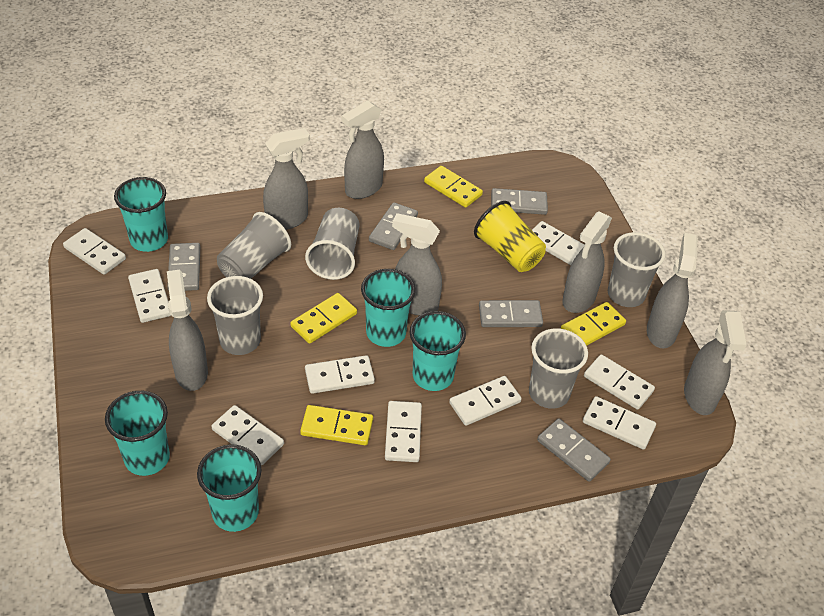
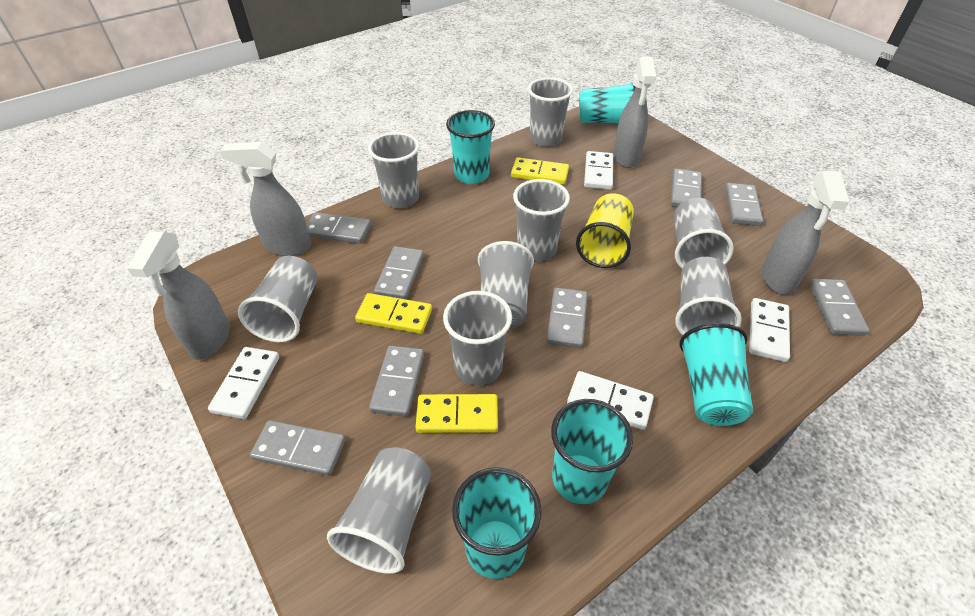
grey cup: 5 -> 9
grey domino: 5 -> 8
grey spray bottle: 7 -> 4
white domino: 9 -> 4
yellow domino: 4 -> 3

